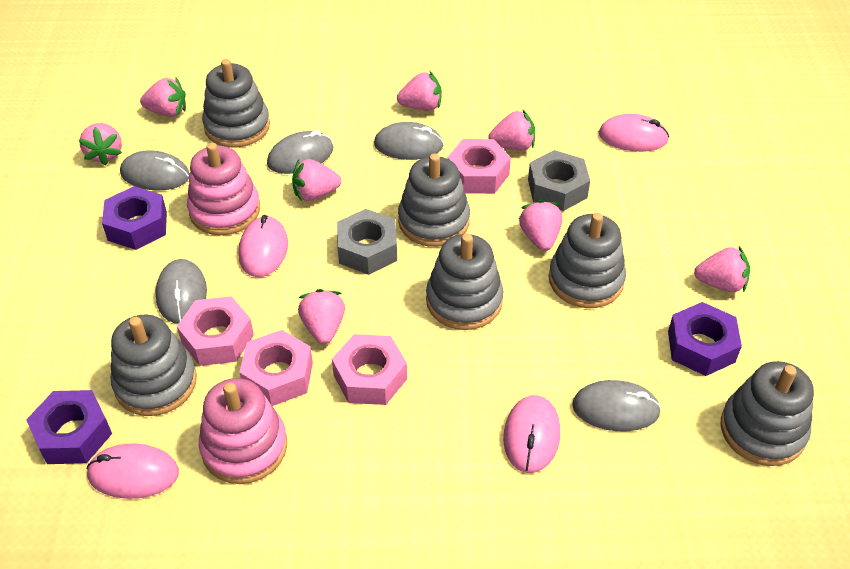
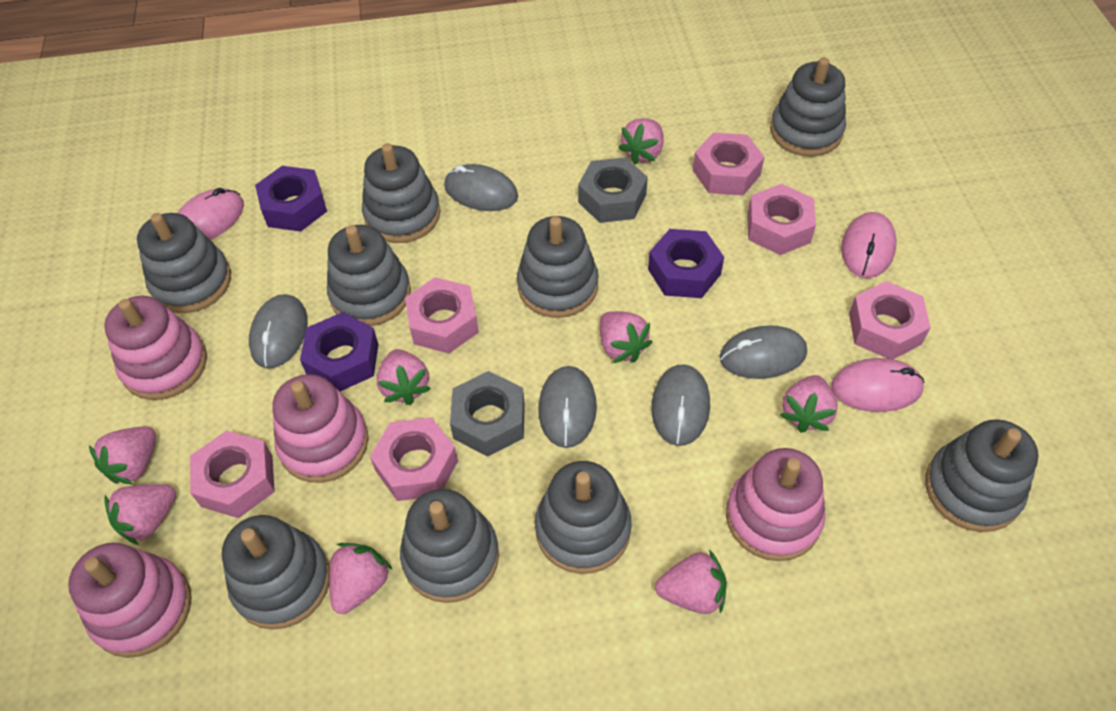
grey stacking toy: 6 -> 9
pink mouse: 4 -> 3
pink nut: 4 -> 6
pink stacking toy: 2 -> 4

